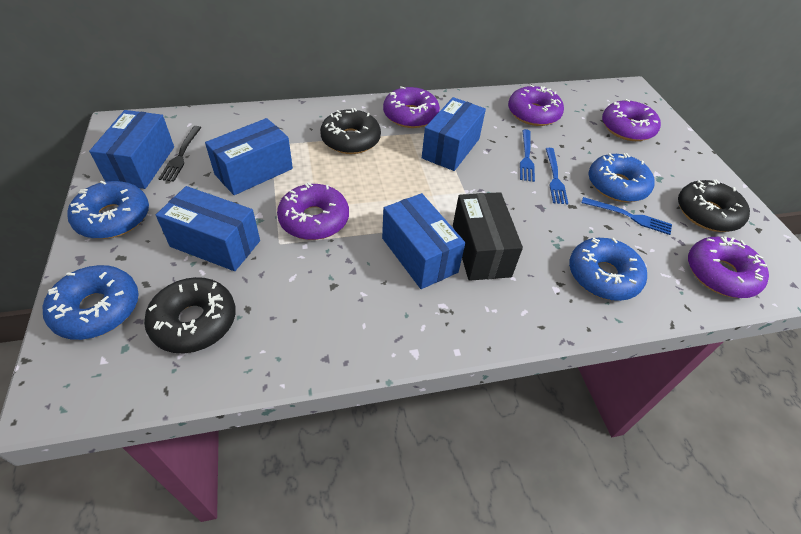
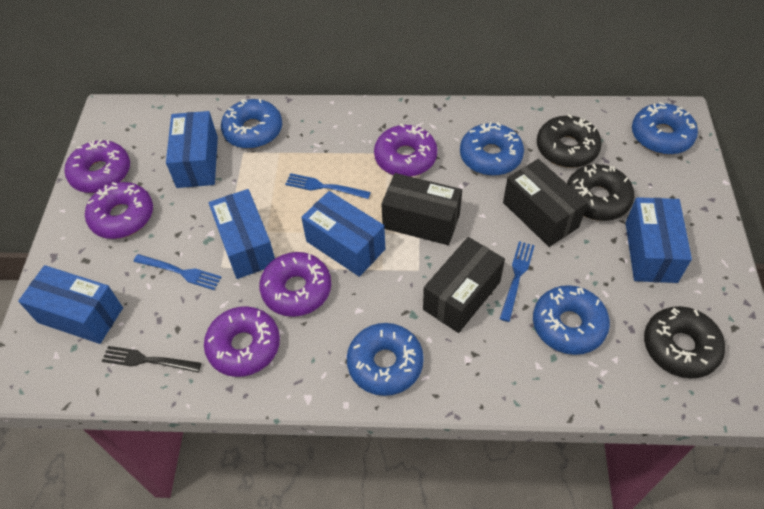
black box: 1 -> 3
blue donut: 4 -> 5

